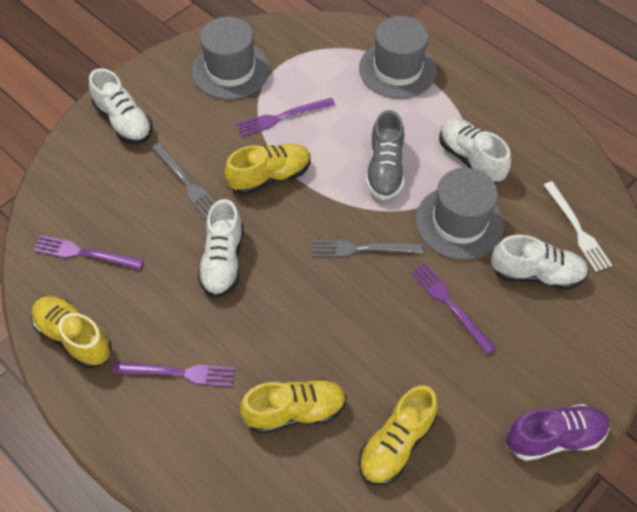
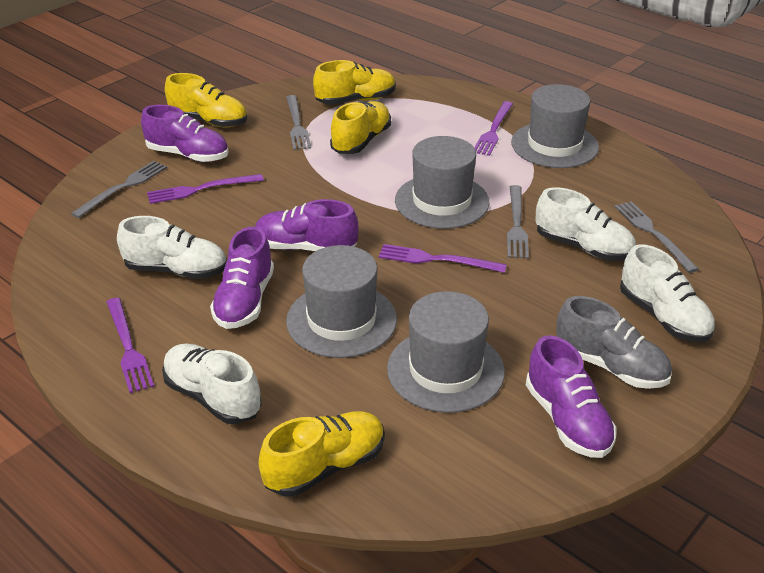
grey fork: 2 -> 4
grey hat: 3 -> 4
purple shoe: 1 -> 4
white fork: 1 -> 0

